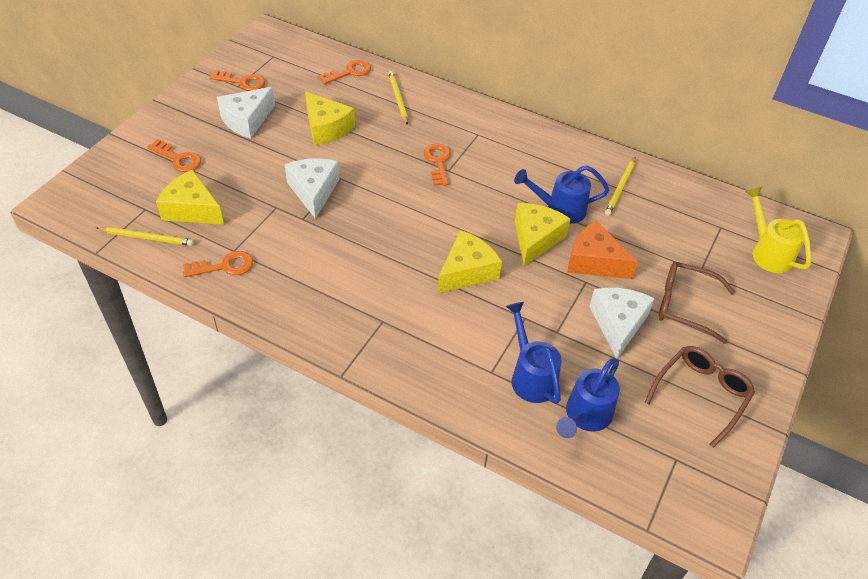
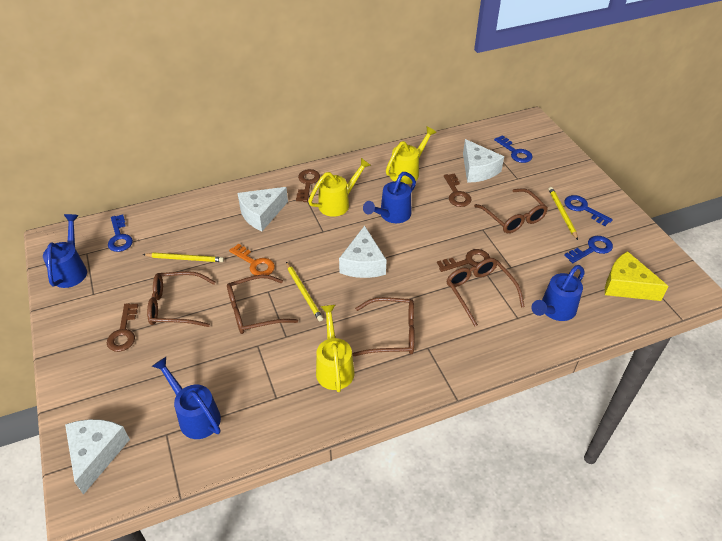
blue key: 0 -> 4
blue watering can: 3 -> 4
brown glasses: 2 -> 5
brown key: 0 -> 4
orange cheese: 1 -> 0
orange key: 5 -> 1
white cheese: 3 -> 4
yellow cheese: 4 -> 1
yellow watering can: 1 -> 3

